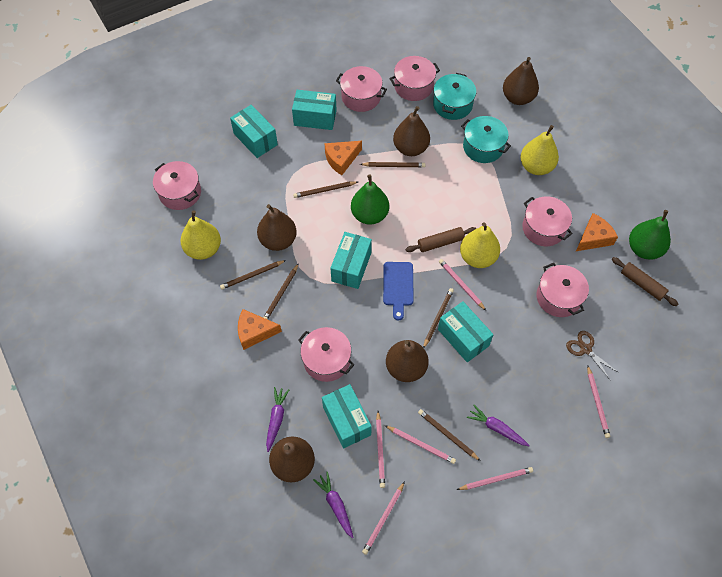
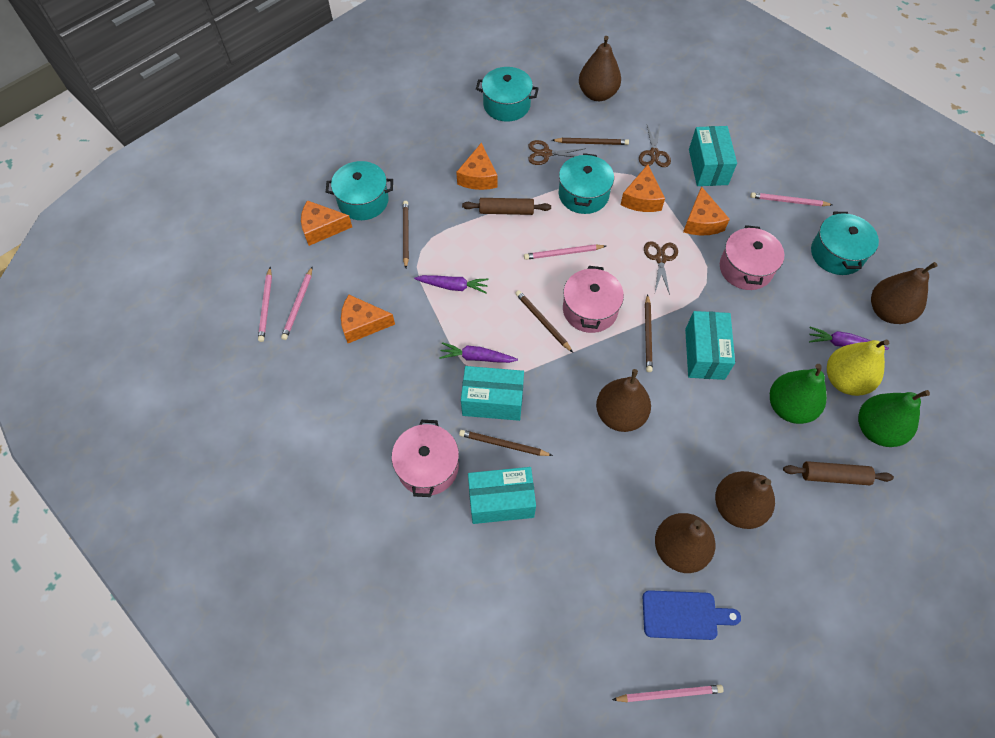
brown pencil: 6 -> 5
brown scissors: 1 -> 3
orange cheese: 3 -> 5
pink pencil: 6 -> 5
pink pot: 6 -> 3
turquoise box: 5 -> 4
turquoise pot: 2 -> 4
yellow pear: 3 -> 1

